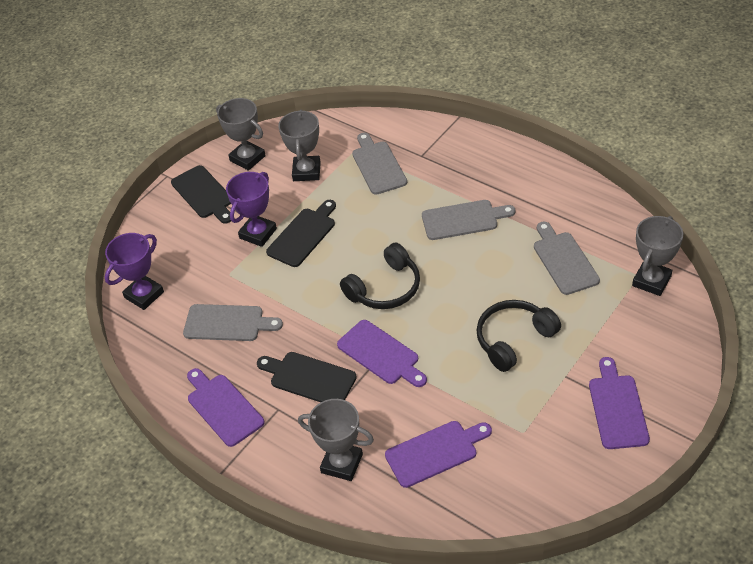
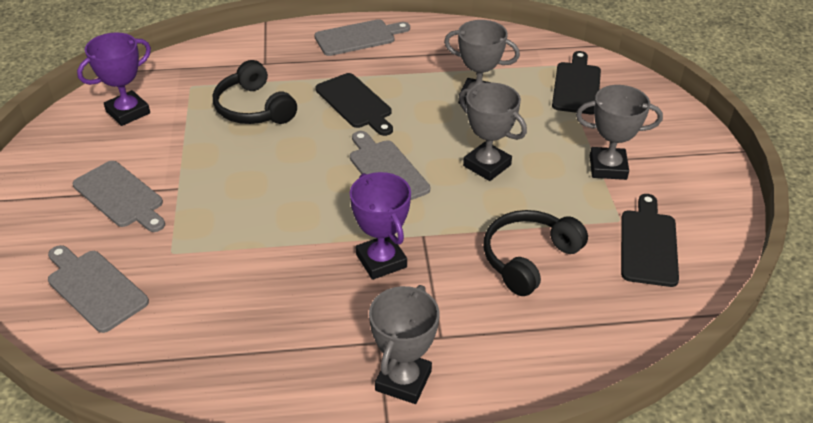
purple cutting board: 4 -> 0

